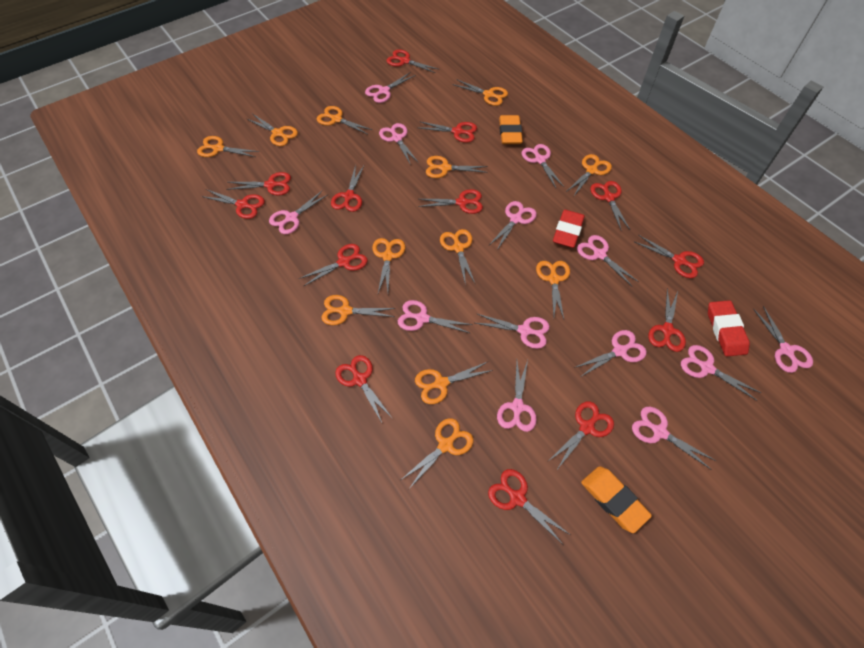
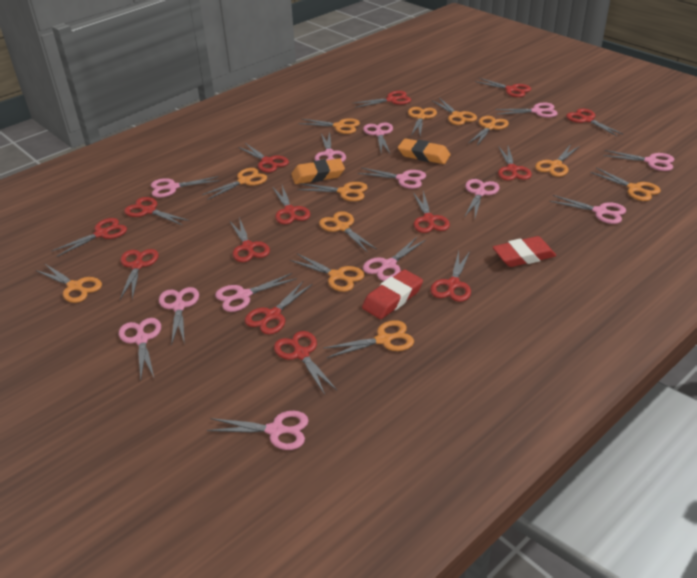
red scissors: 13 -> 14

